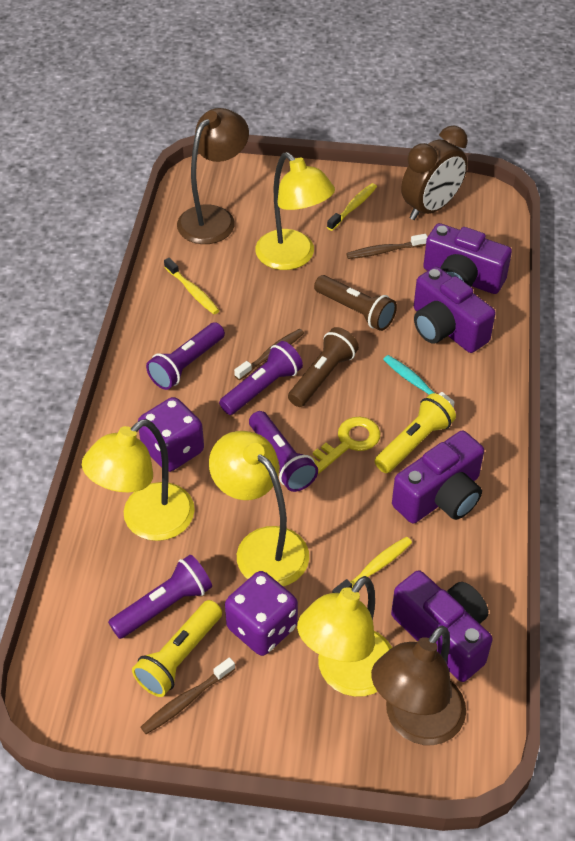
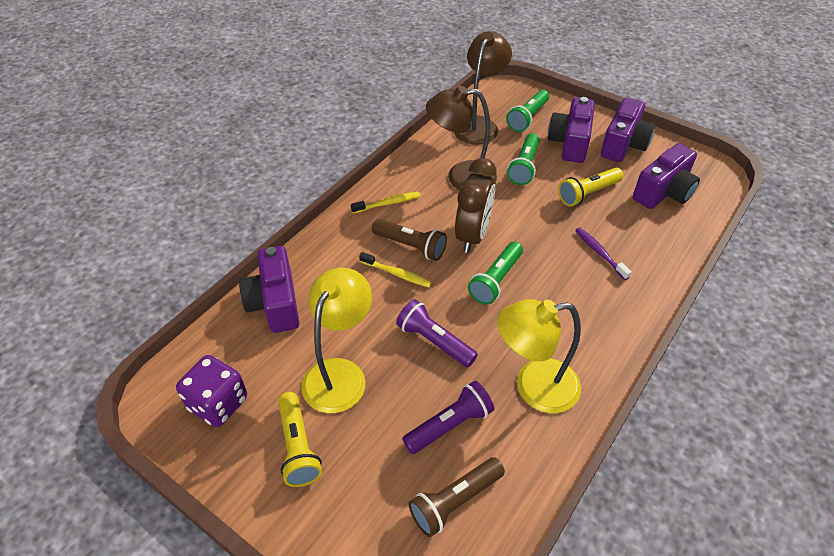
brown toothbrush: 3 -> 0
green flashlight: 0 -> 3
purple dice: 2 -> 1
purple flashlight: 4 -> 2
purple toothbrush: 0 -> 1
turquoise toothbrush: 1 -> 0
yellow key: 1 -> 0
yellow lamp: 4 -> 2
yellow toothbrush: 3 -> 2

